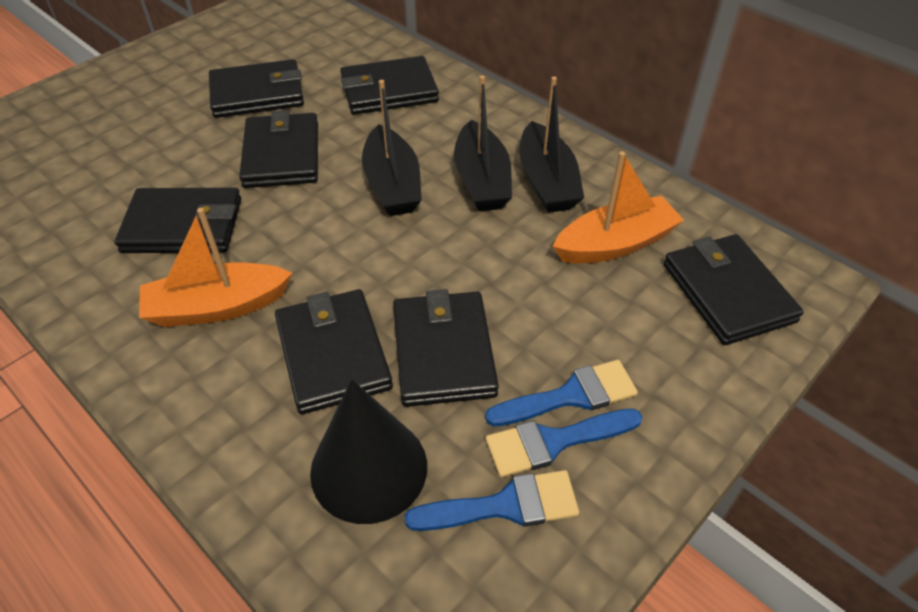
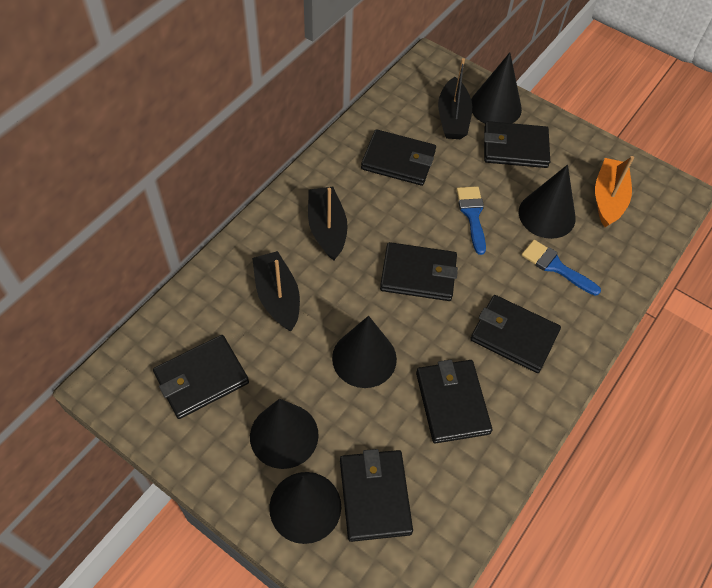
black cone: 1 -> 5
blue brush: 3 -> 2
orange boat: 2 -> 1

